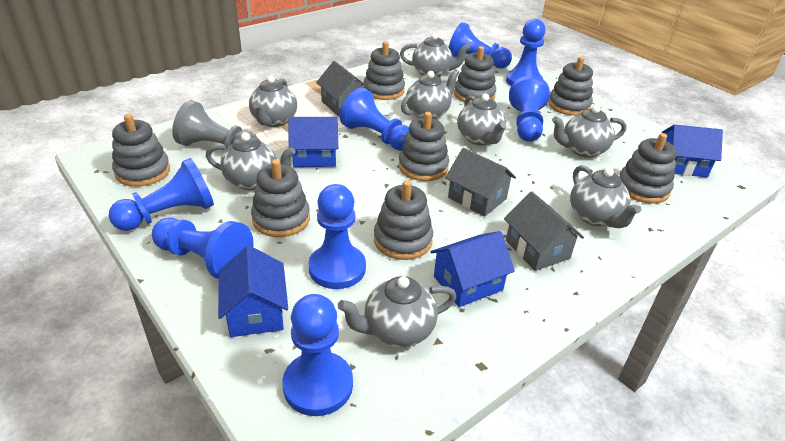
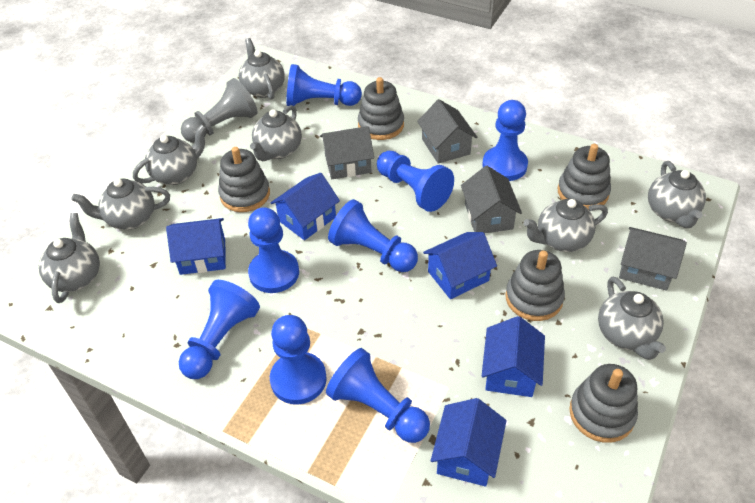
blue house: 4 -> 5
grey house: 3 -> 4
grey stacking toy: 8 -> 5

